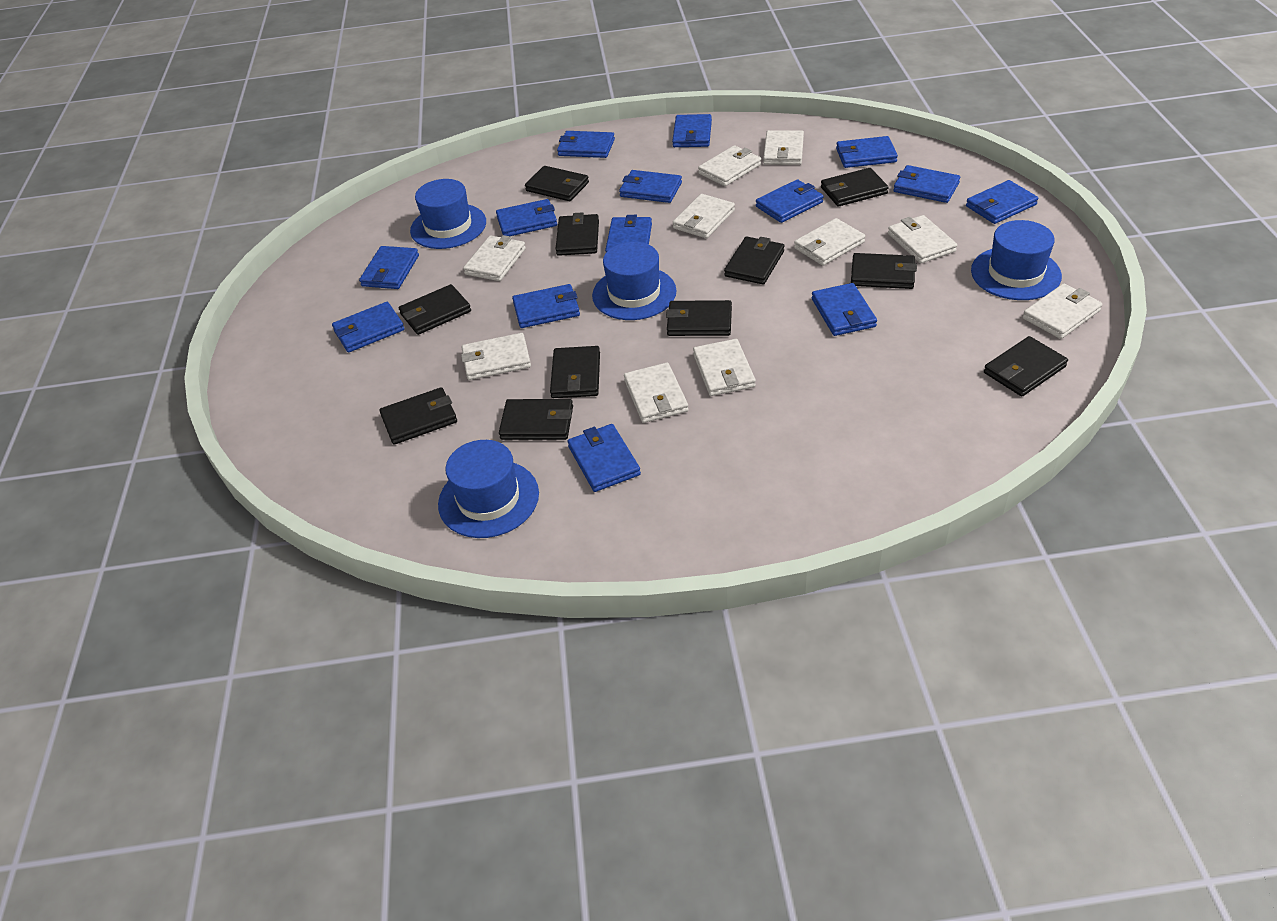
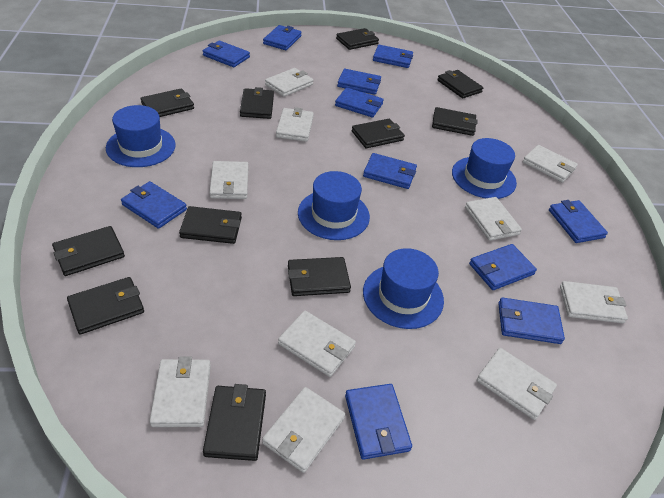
blue wallet: 14 -> 11

